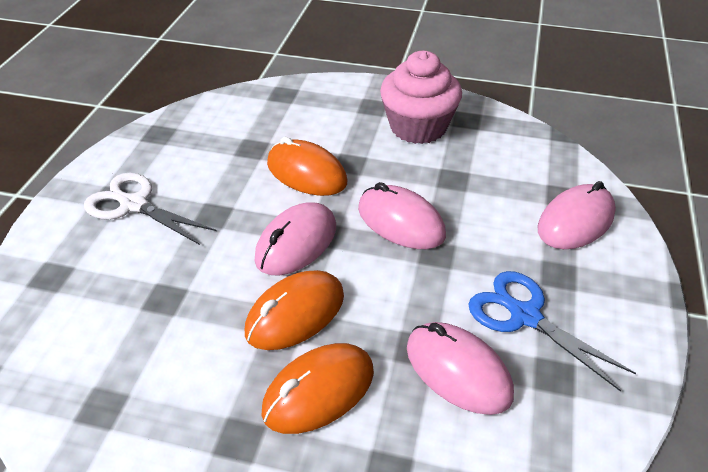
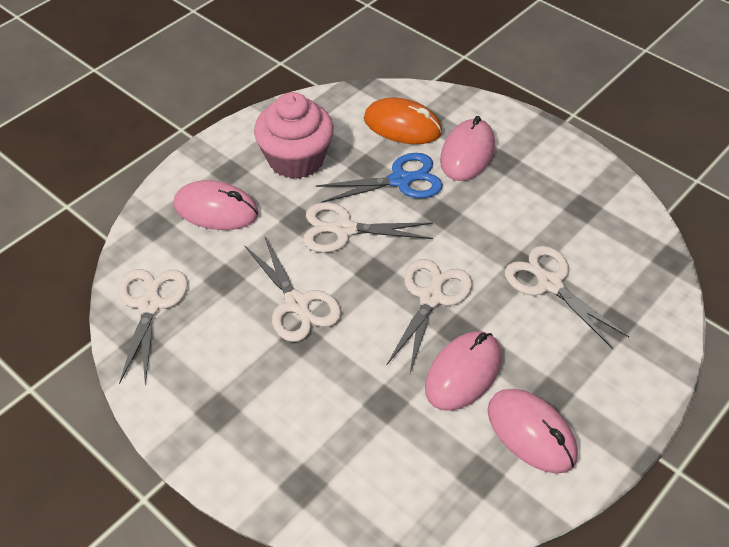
orange mouse: 3 -> 1
white scissors: 1 -> 5

